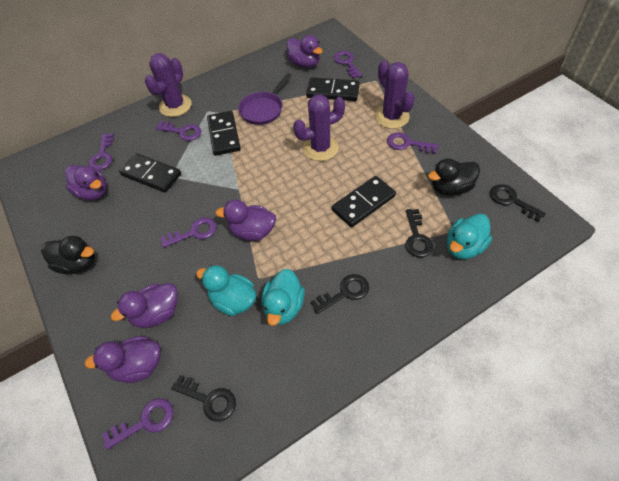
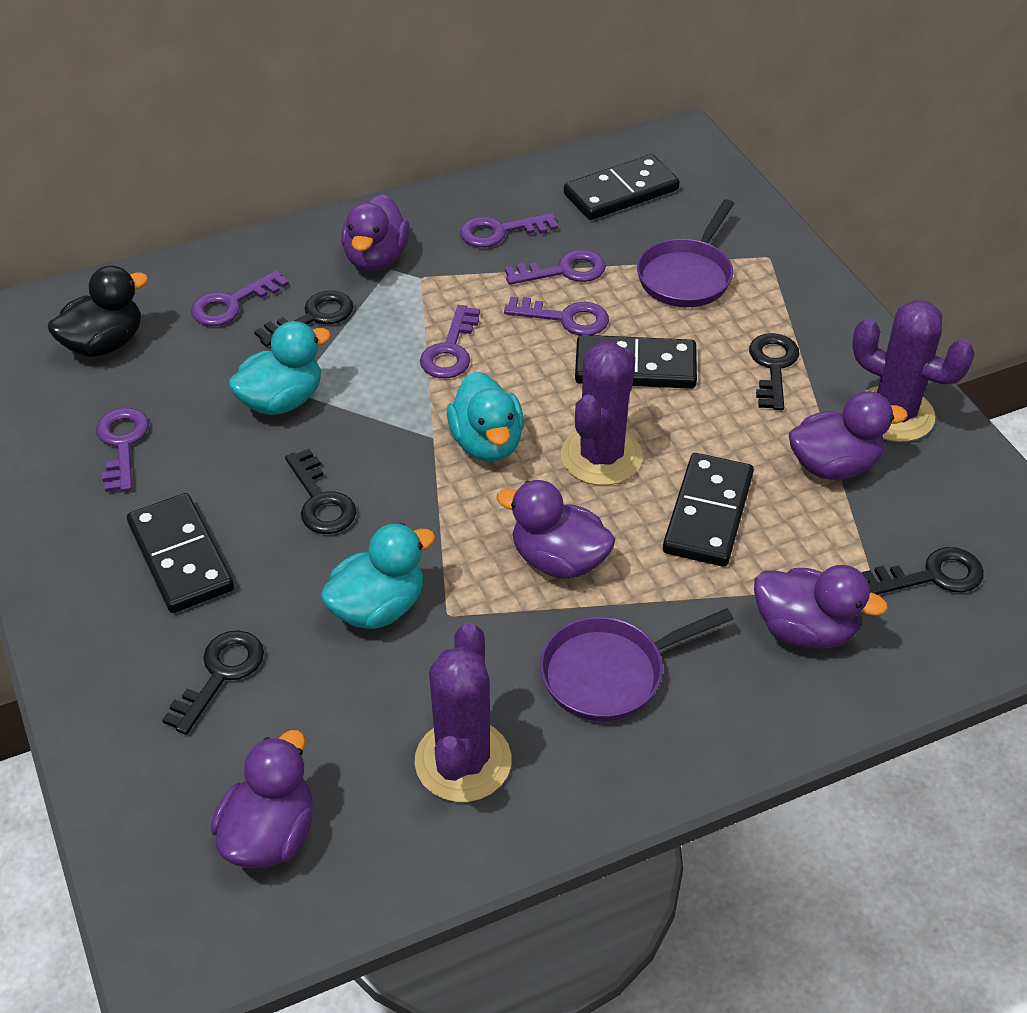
black duck: 2 -> 1
black key: 4 -> 5
purple pan: 1 -> 2

